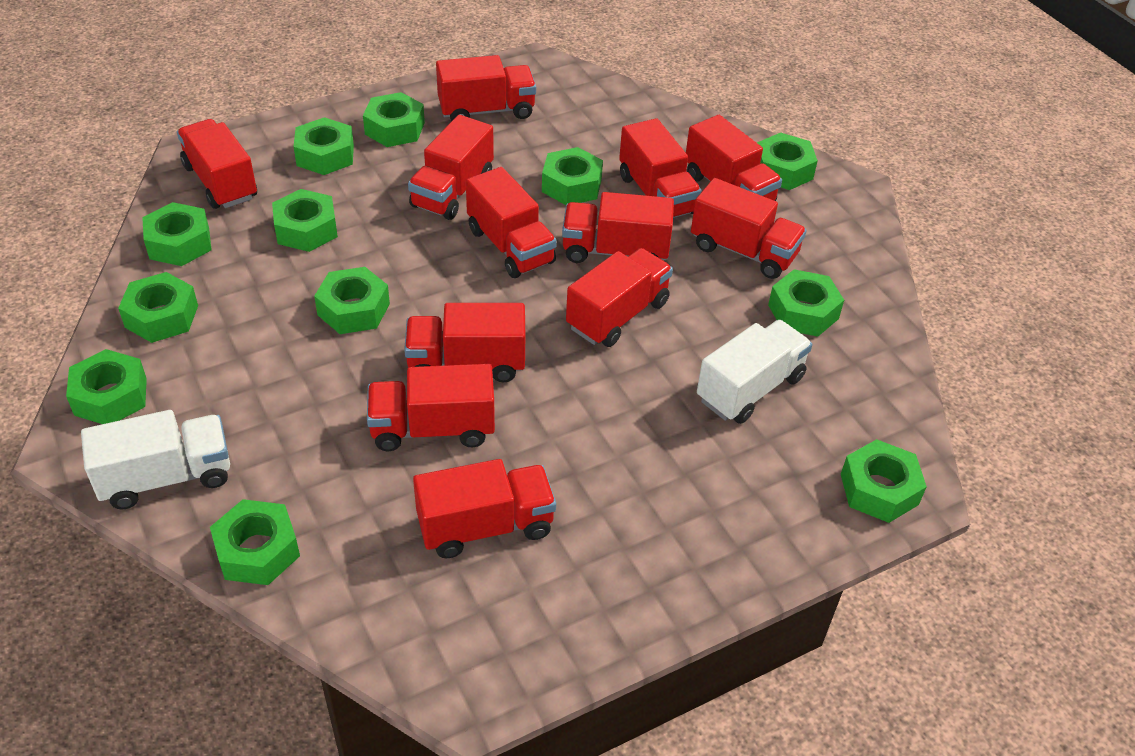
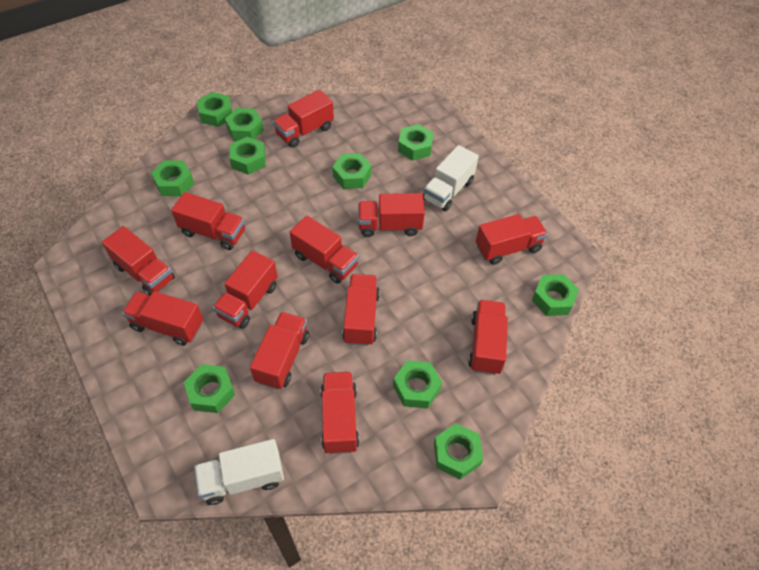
green nut: 12 -> 10

